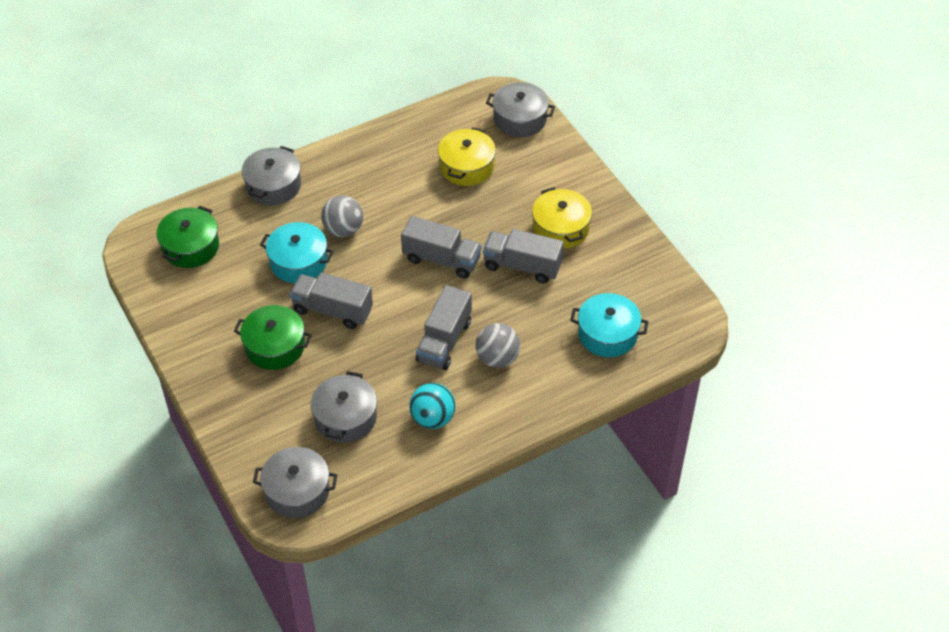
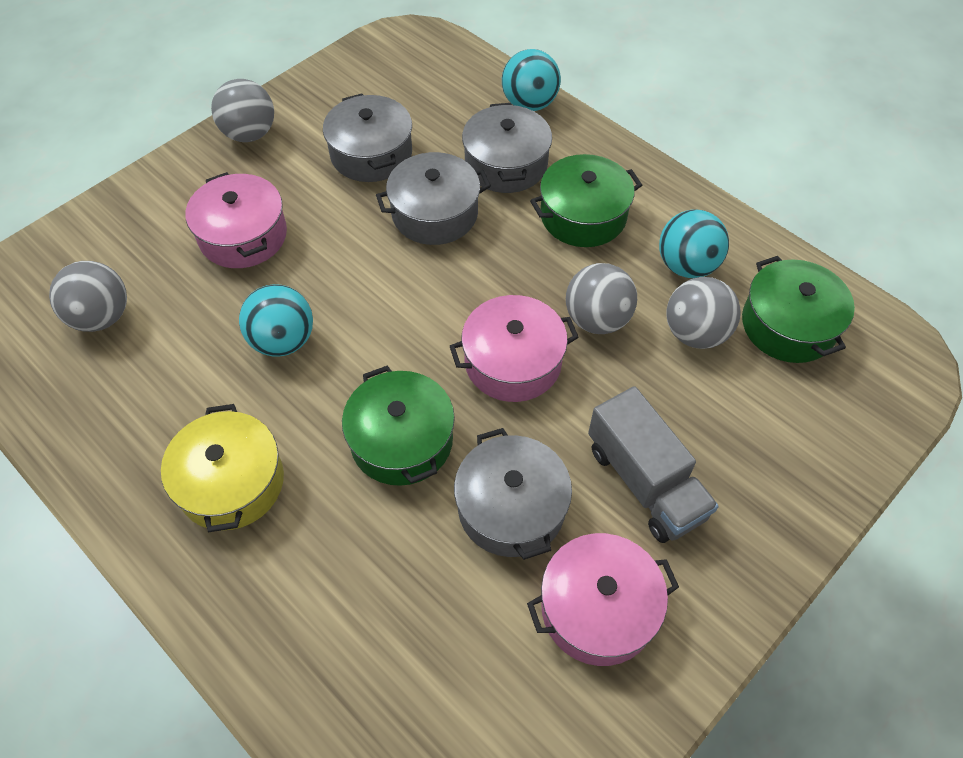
green pot: 2 -> 3
grey ball: 2 -> 4
grey truck: 4 -> 1
pink pot: 0 -> 3
turquoise ball: 1 -> 3
turquoise pot: 2 -> 0
yellow pot: 2 -> 1

